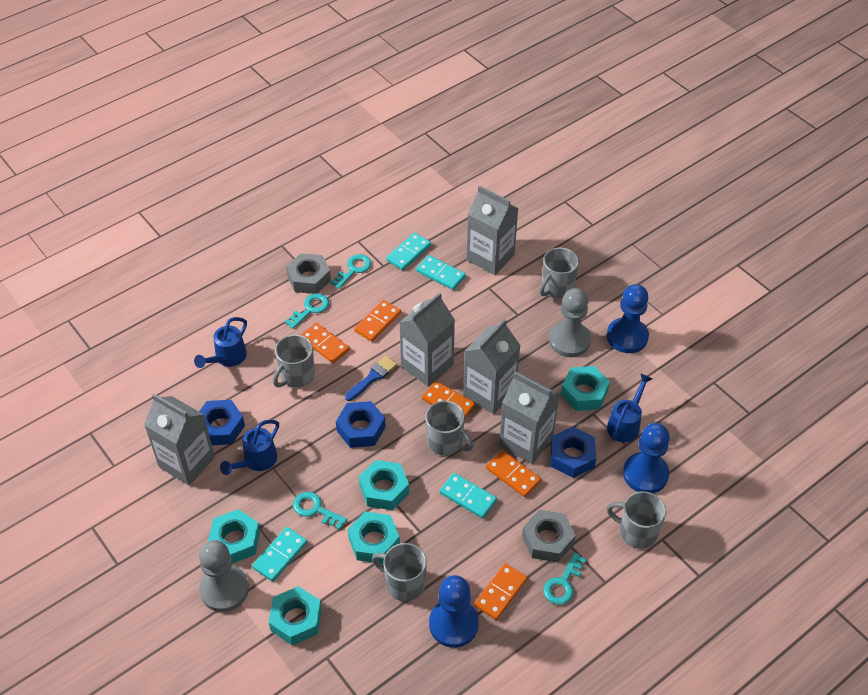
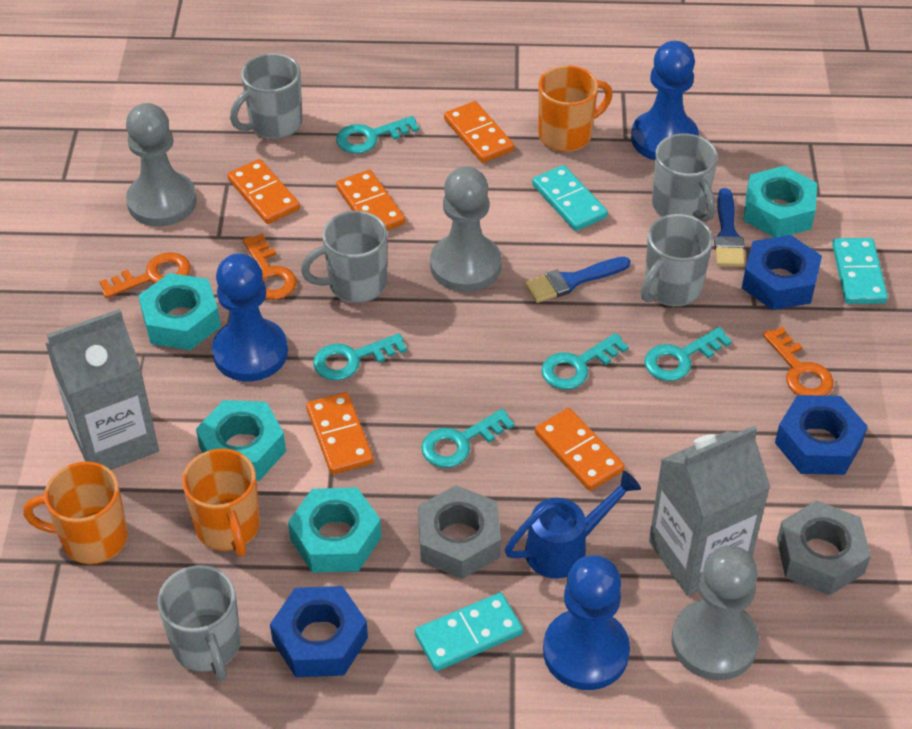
blue brush: 1 -> 2
blue watering can: 3 -> 1
grey carton: 5 -> 2
grey pawn: 2 -> 3
orange key: 0 -> 3
orange mug: 0 -> 3
turquoise domino: 4 -> 3
turquoise key: 4 -> 5
turquoise nut: 5 -> 4

